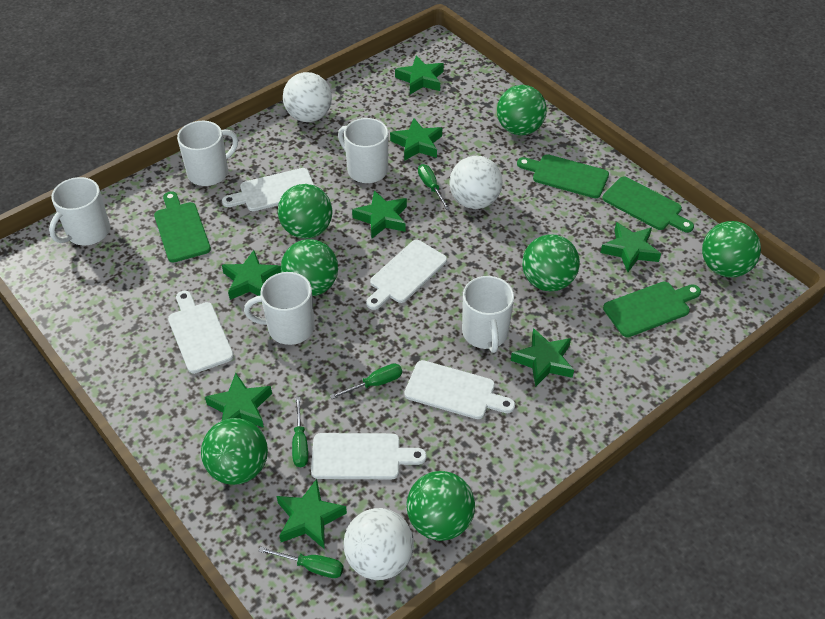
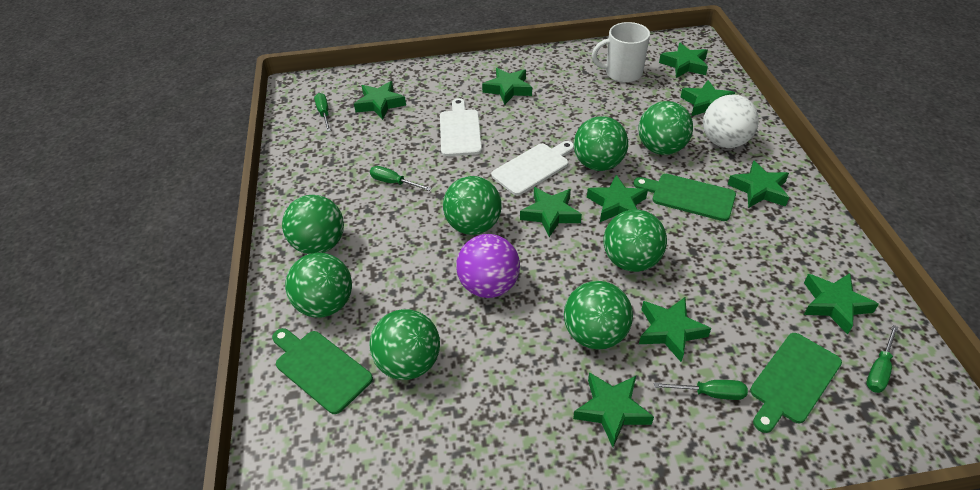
green ball: 7 -> 8
green cutting board: 4 -> 3
green star: 8 -> 10
purple ball: 0 -> 1
white ball: 3 -> 1
white cutting board: 5 -> 2
white mug: 5 -> 1

